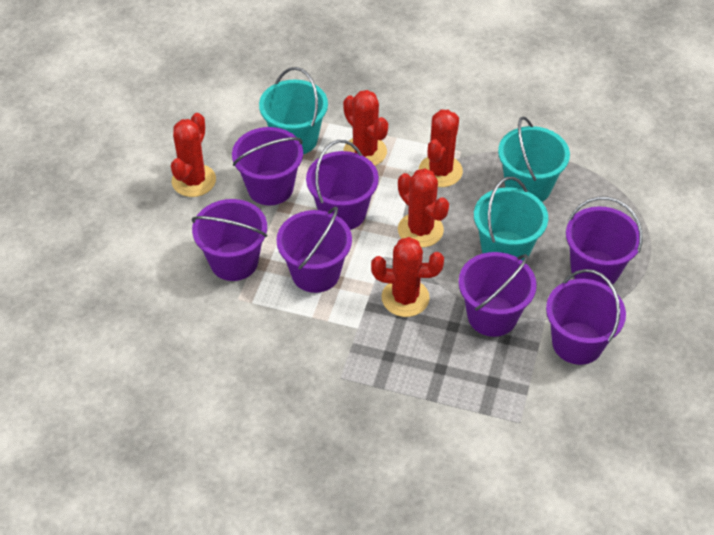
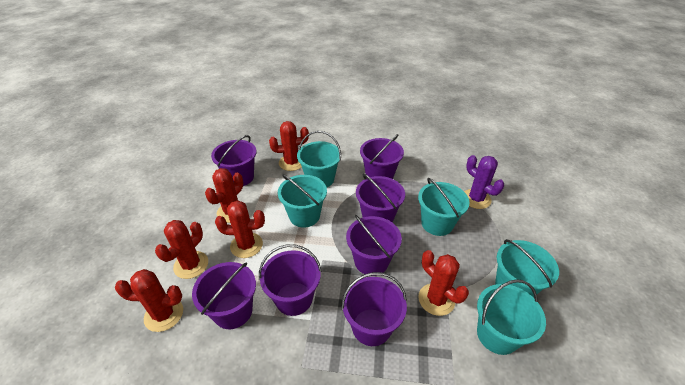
purple cactus: 0 -> 1
red cactus: 5 -> 6
turquoise bucket: 3 -> 5

